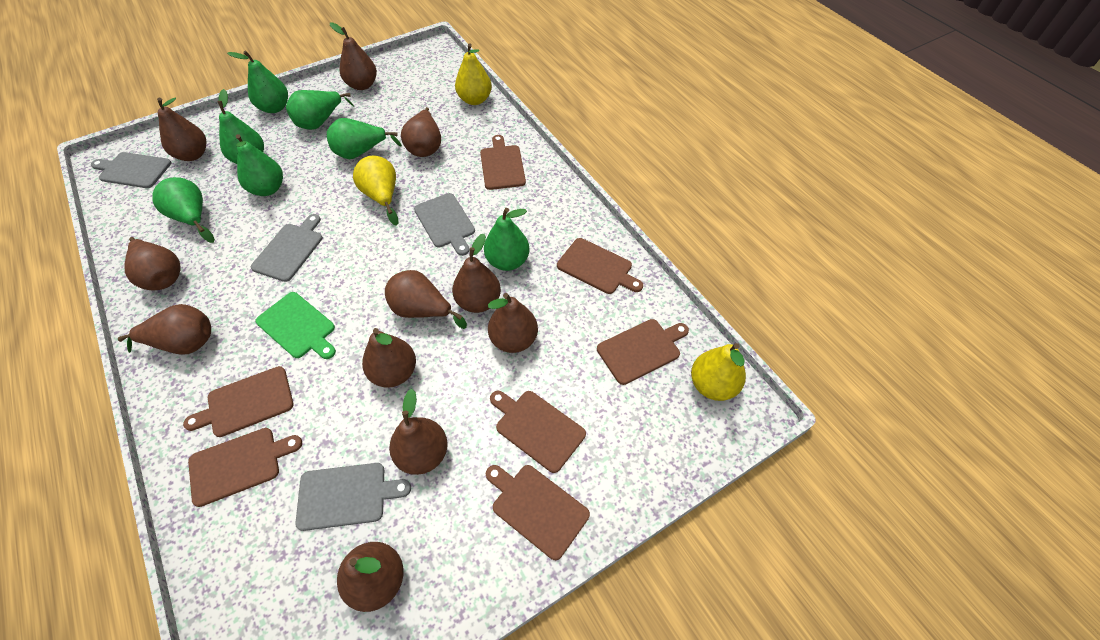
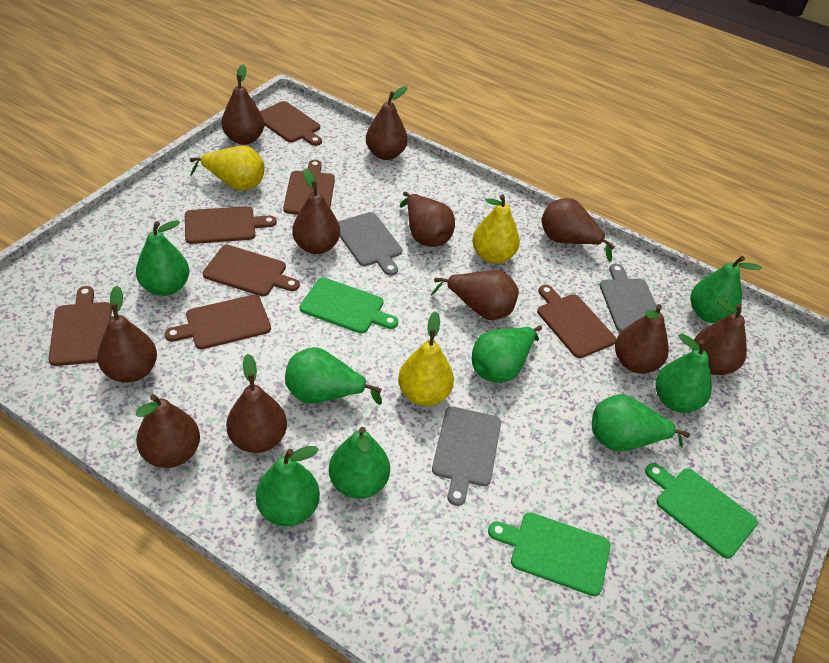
green cutting board: 1 -> 3
green pear: 7 -> 8
grey cutting board: 4 -> 3

